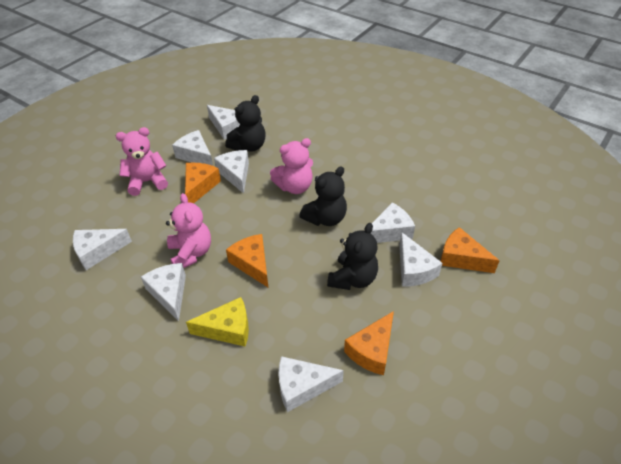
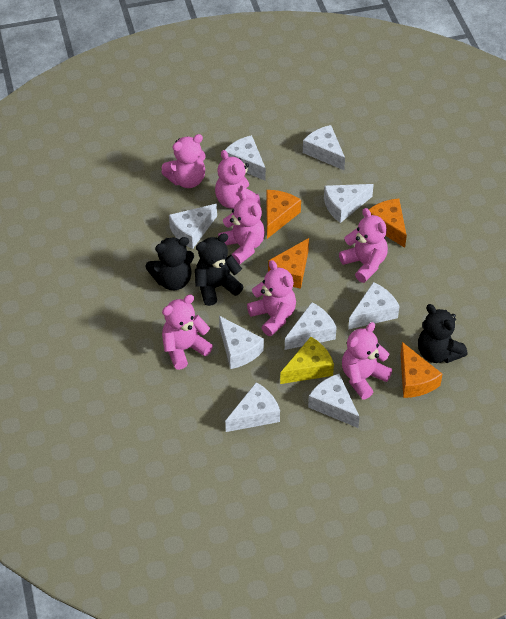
pink teddy bear: 3 -> 7
white cheese: 8 -> 9

